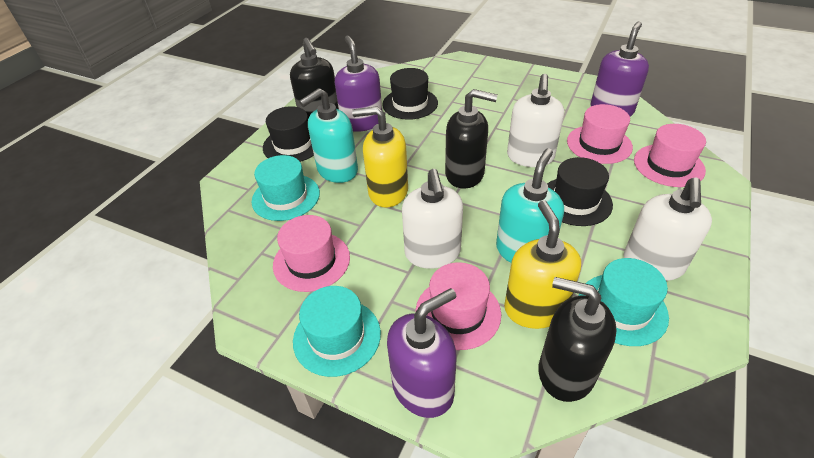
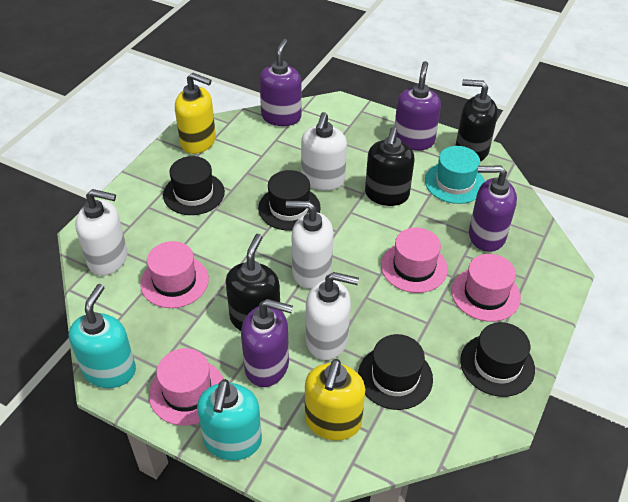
black hat: 3 -> 4
purple soap dispenser: 3 -> 4
turquoise hat: 3 -> 1
white soap dispenser: 3 -> 4

